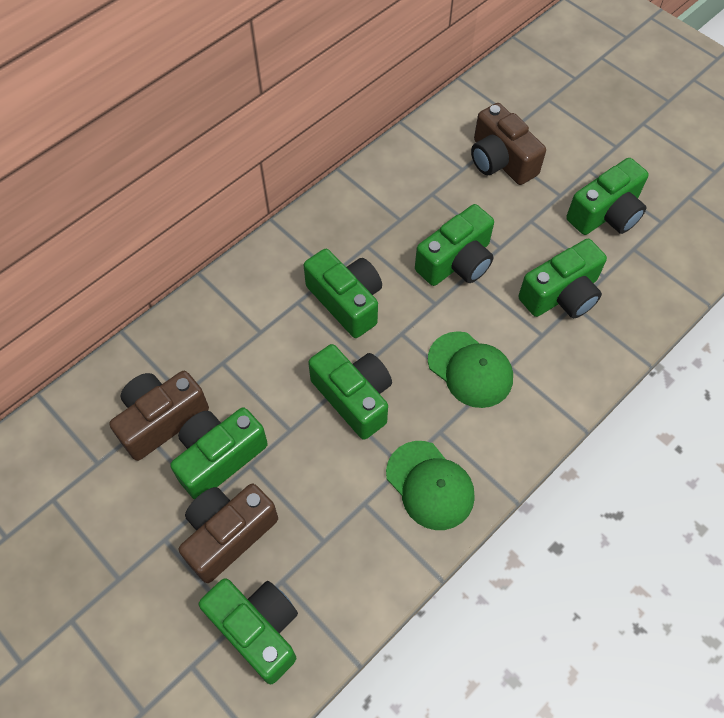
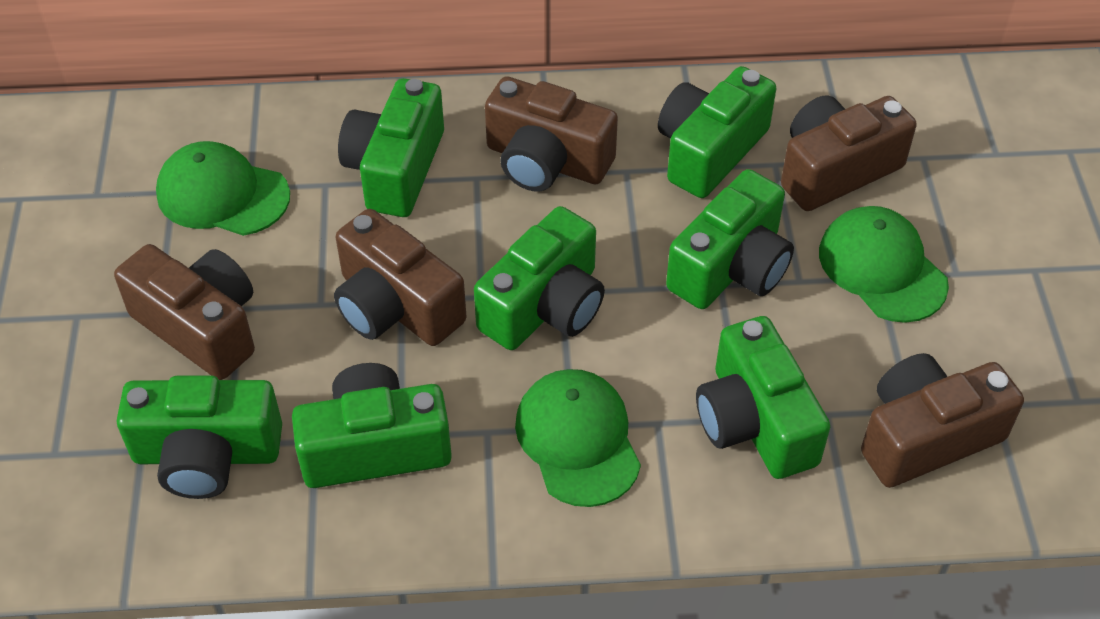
brown camera: 3 -> 5
green cap: 2 -> 3

